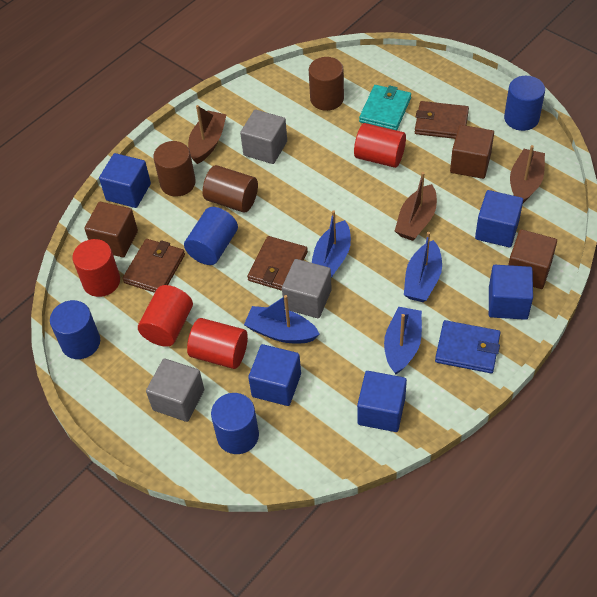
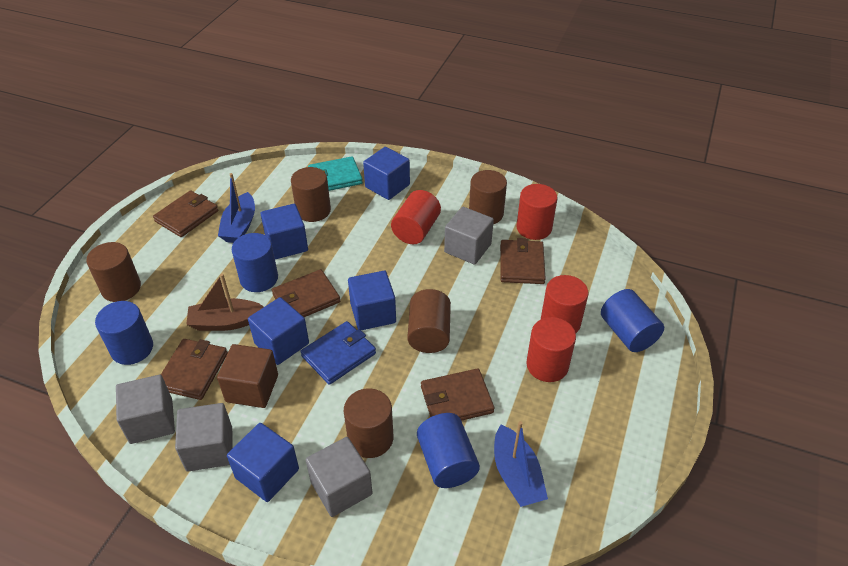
blue boat: 4 -> 2
brown boat: 3 -> 1
brown cube: 3 -> 1
brown cylinder: 3 -> 5
brown wallet: 3 -> 5
grey cube: 3 -> 4

